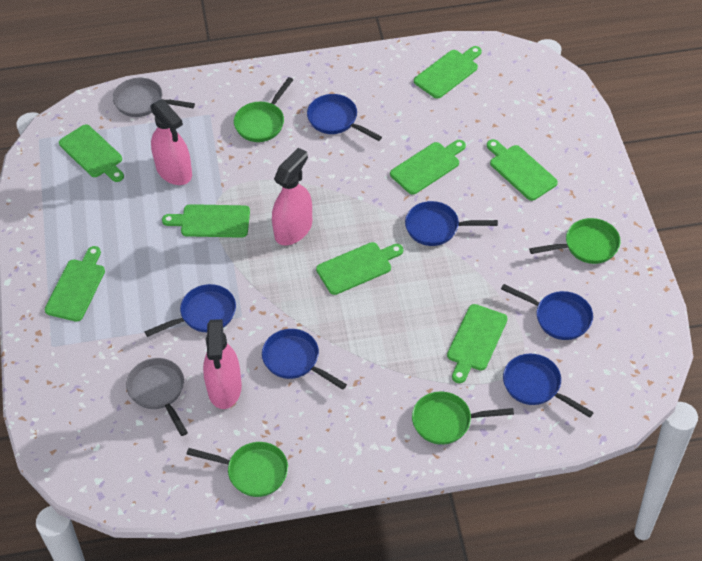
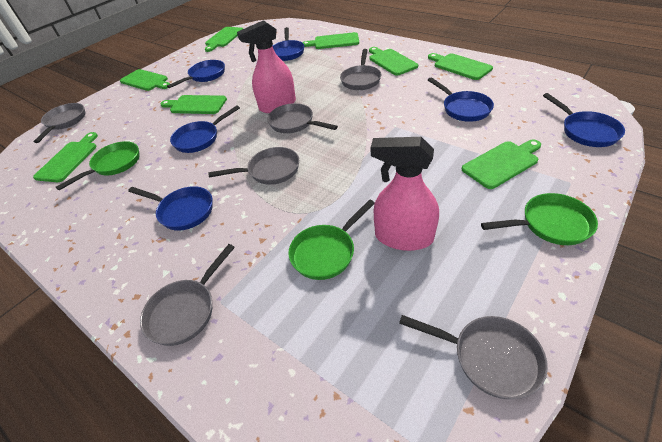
green pan: 4 -> 3
grey pan: 2 -> 6
pink spray bottle: 3 -> 2

